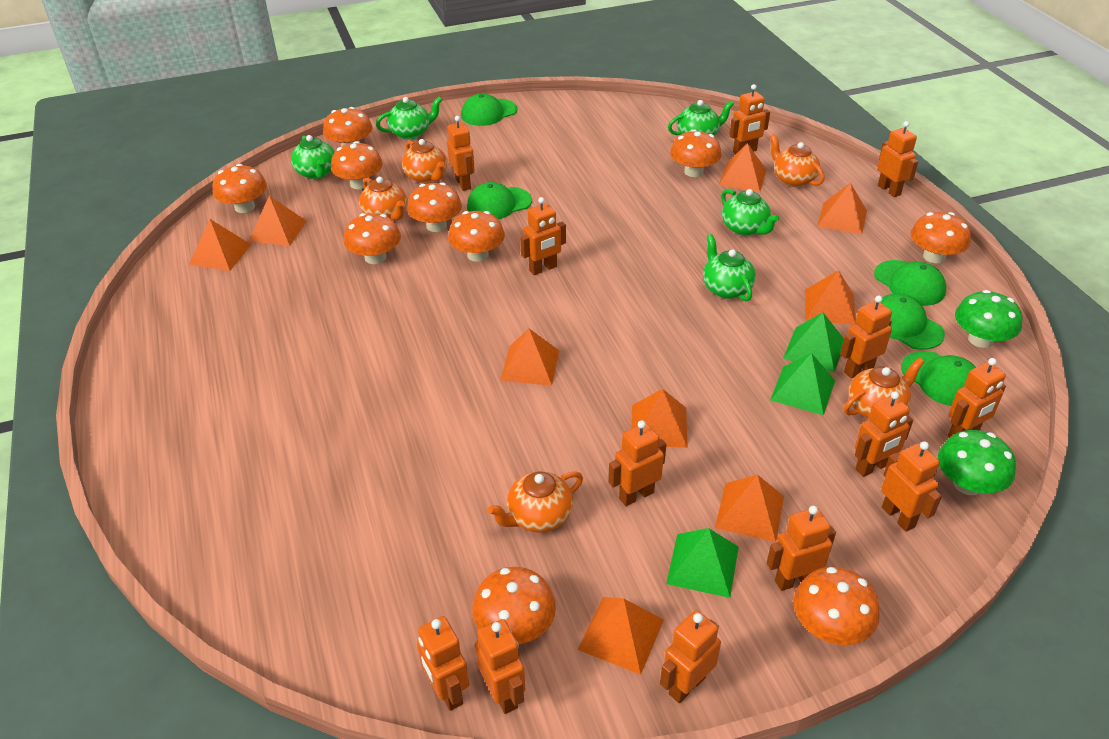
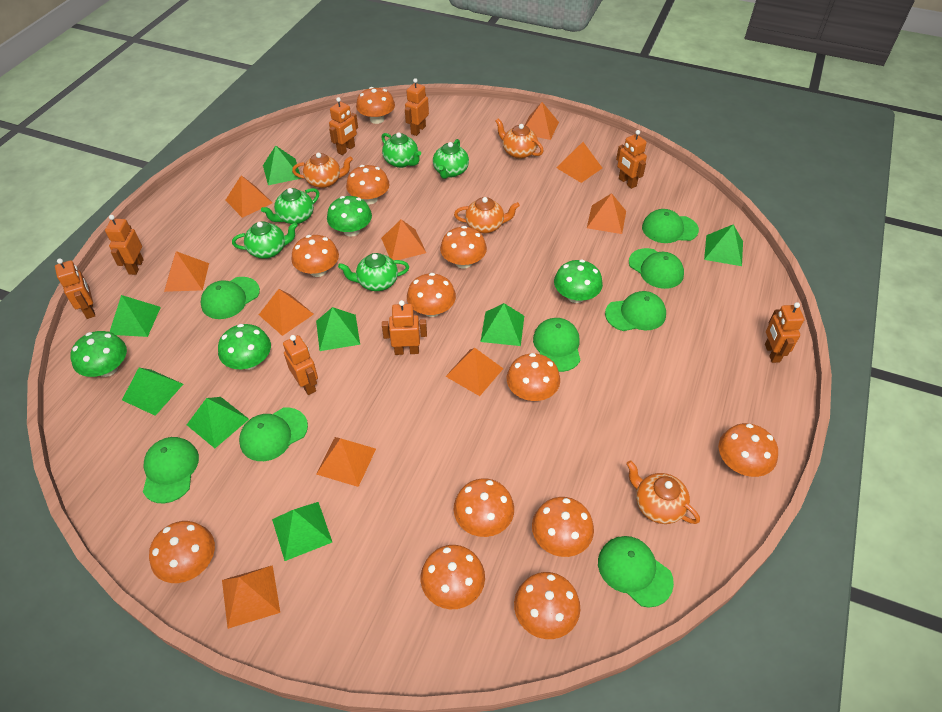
green cap: 5 -> 8
green mushroom: 2 -> 4
green pyramid: 3 -> 8
orange mushroom: 10 -> 12
orange pyramid: 9 -> 10
orange robot: 13 -> 8
orange teapot: 5 -> 4

